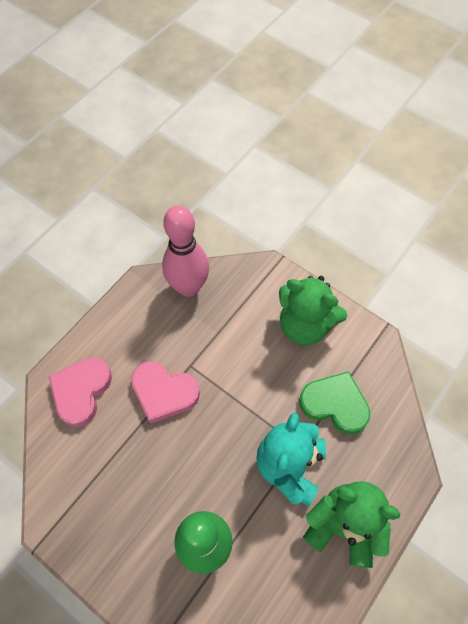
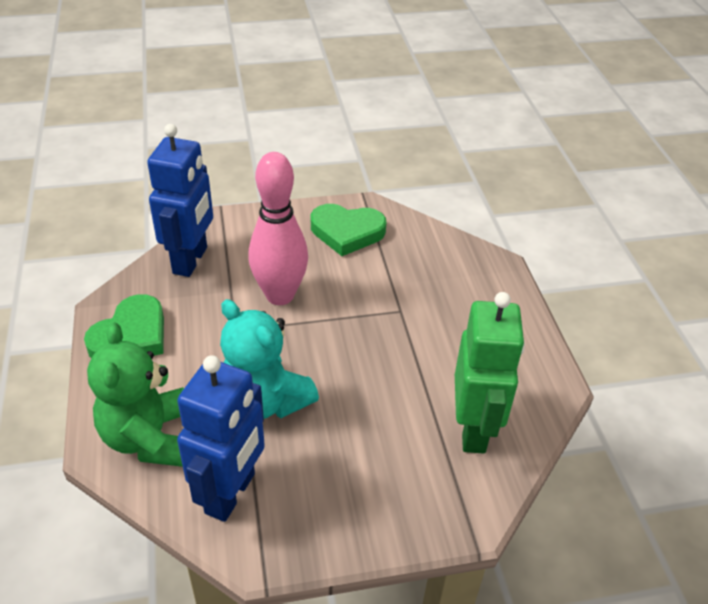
blue robot: 0 -> 2
green bowling pin: 1 -> 0
green heart: 1 -> 2
green robot: 0 -> 1
green teddy bear: 2 -> 1
pink heart: 2 -> 0

